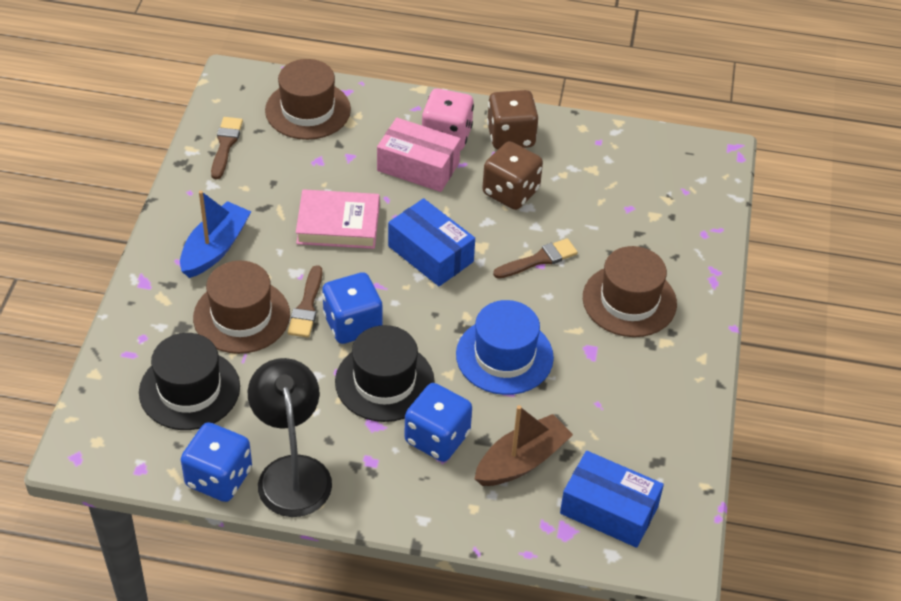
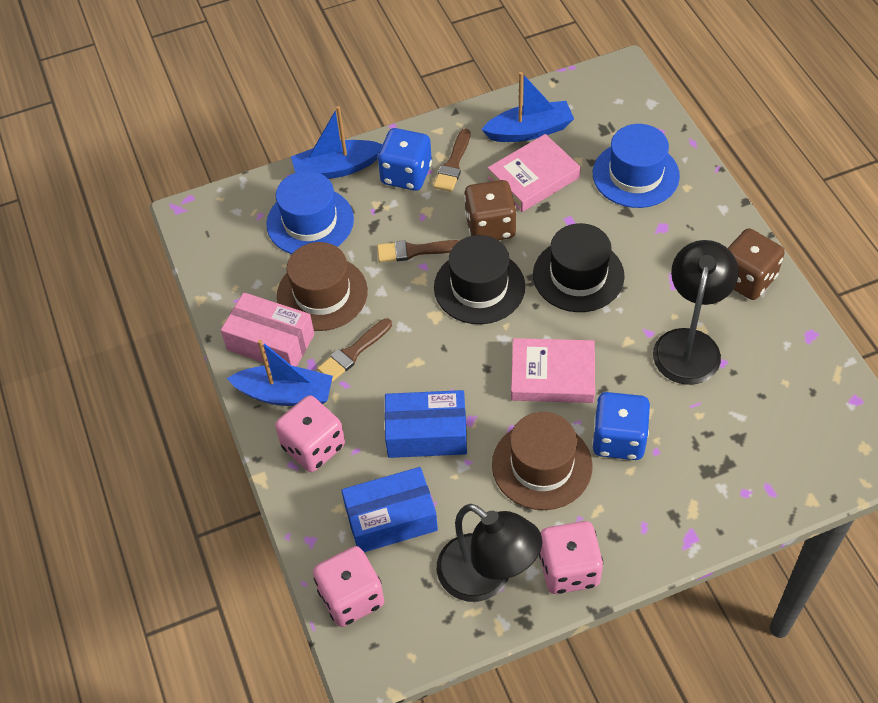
black lamp: 1 -> 2
blue boat: 1 -> 3
blue dice: 3 -> 2
blue hat: 1 -> 2
brown boat: 1 -> 0
brown hat: 3 -> 2
pink book: 1 -> 2
pink dice: 1 -> 3

